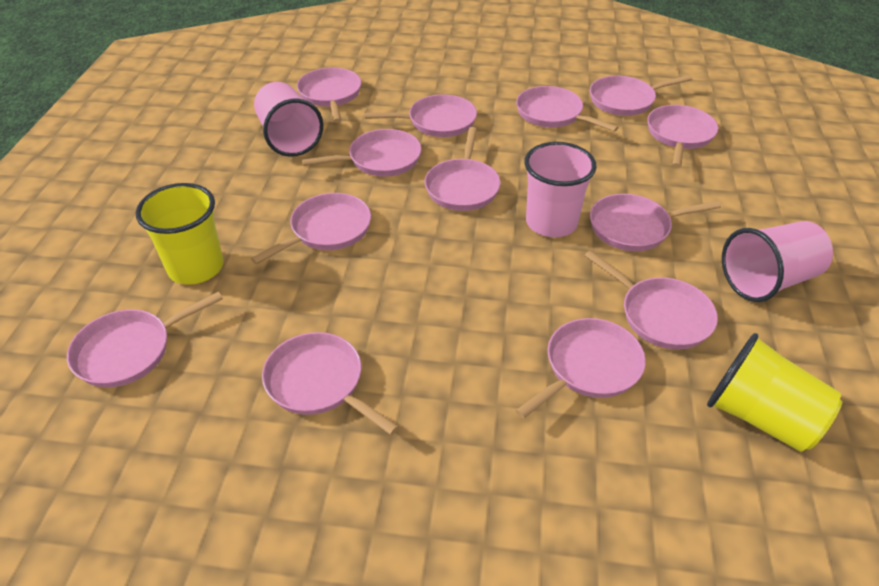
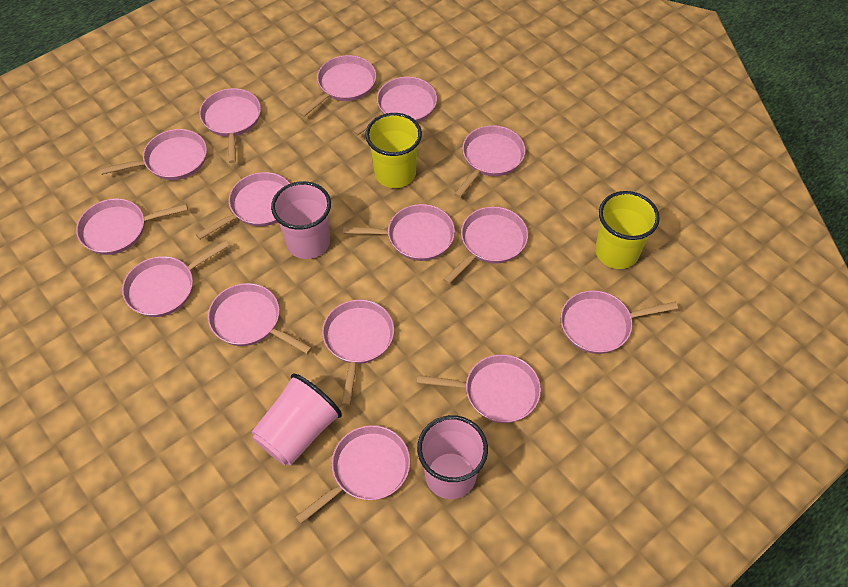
pink pan: 13 -> 15

